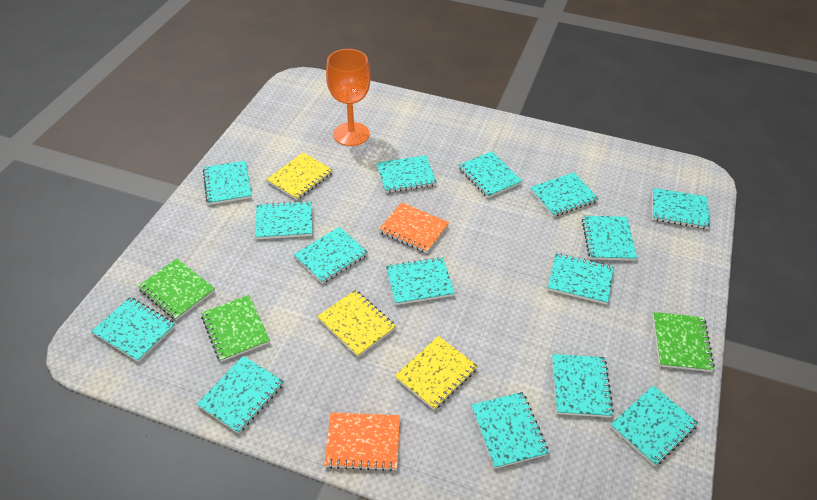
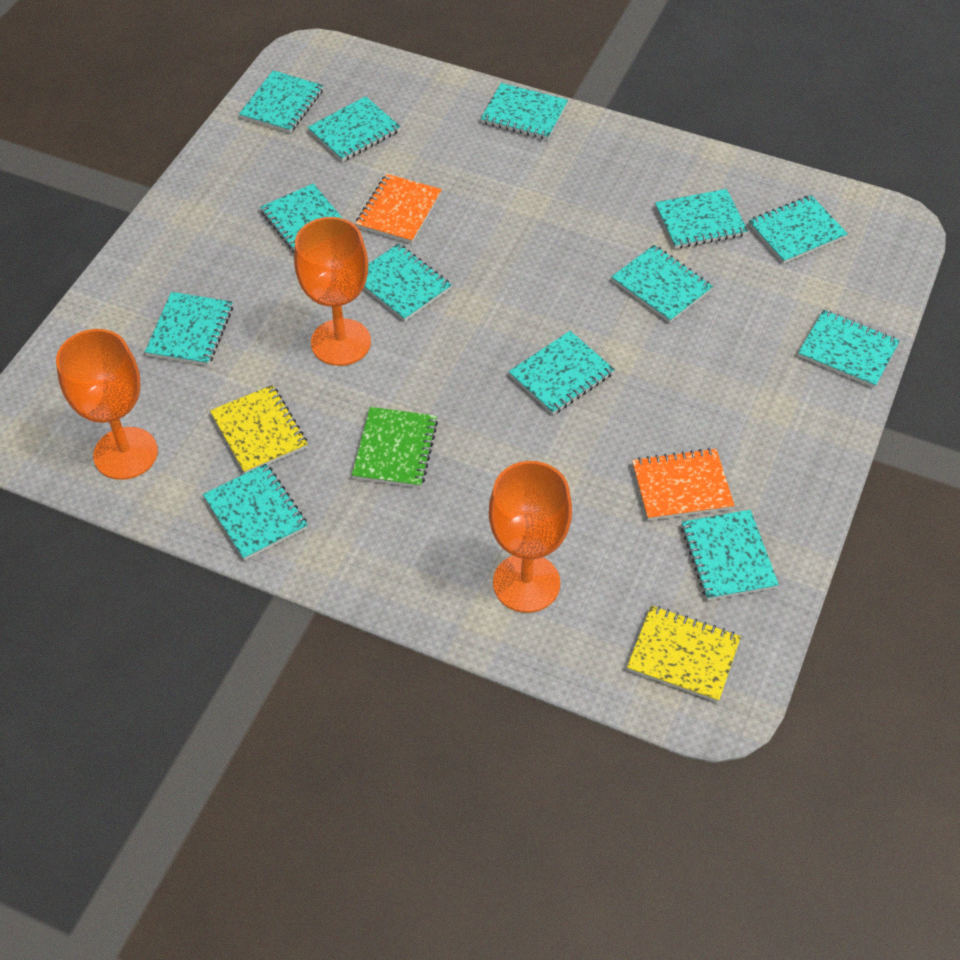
green notebook: 3 -> 1
orange goblet: 1 -> 3
turquoise notebook: 15 -> 13
yellow notebook: 3 -> 2

